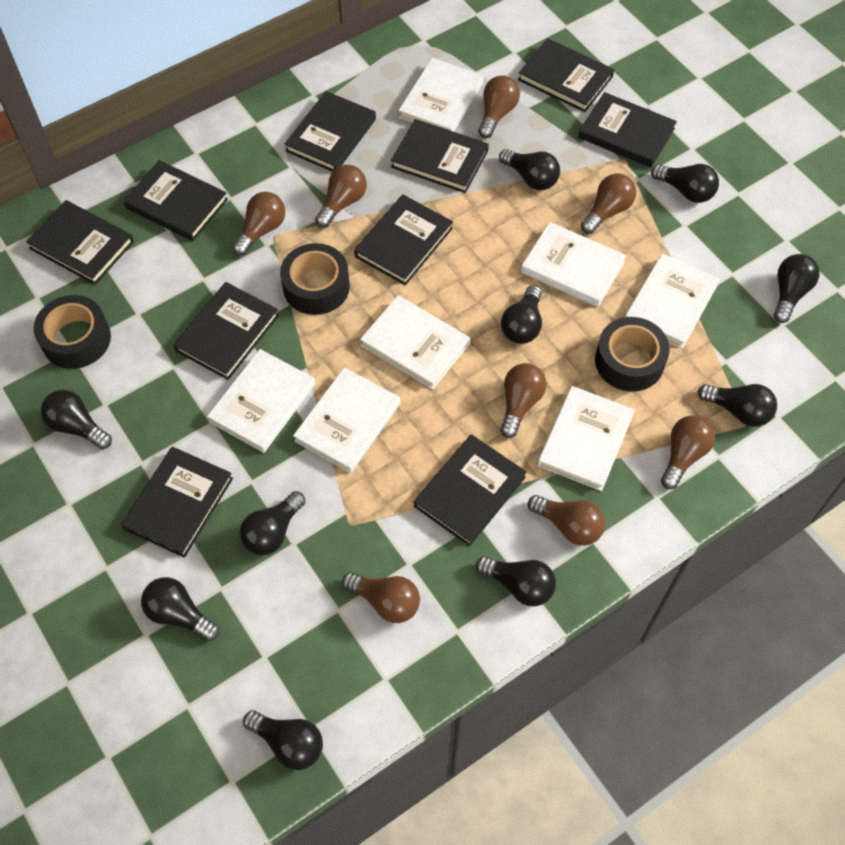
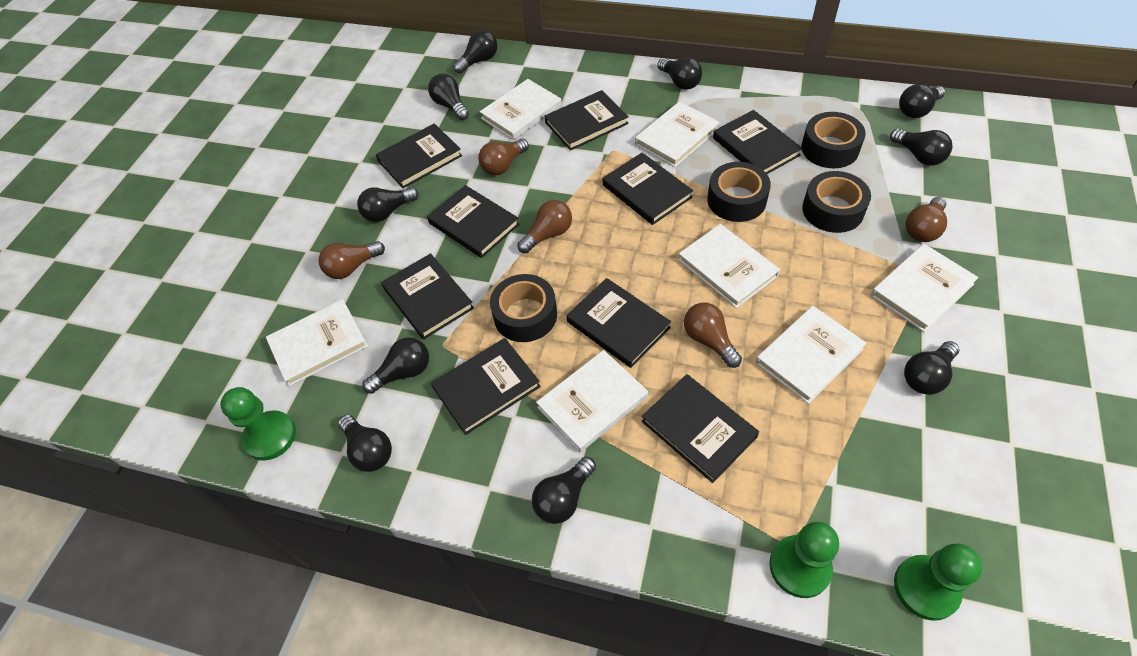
black book: 10 -> 9
black tape: 3 -> 4
brown light bulb: 8 -> 5
green pawn: 0 -> 3

